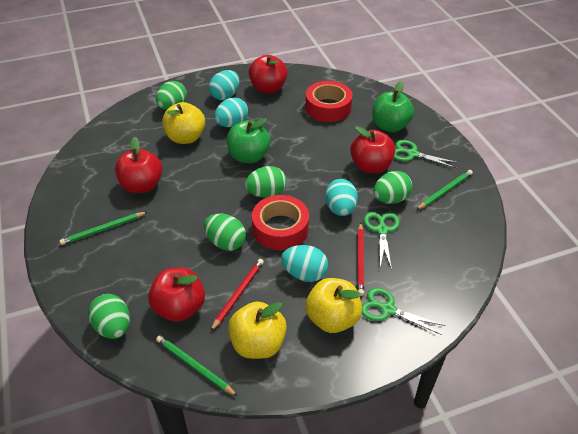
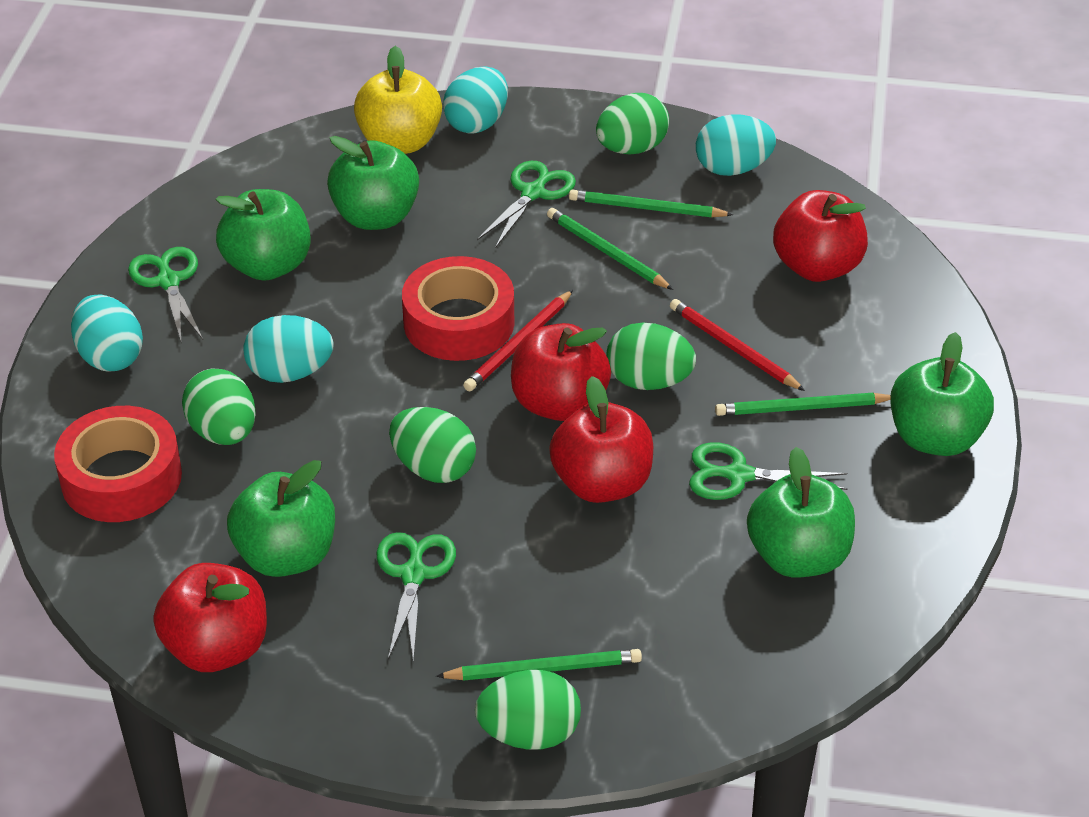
green apple: 2 -> 5
green pencil: 3 -> 4
green scissors: 3 -> 4
yellow apple: 3 -> 1

